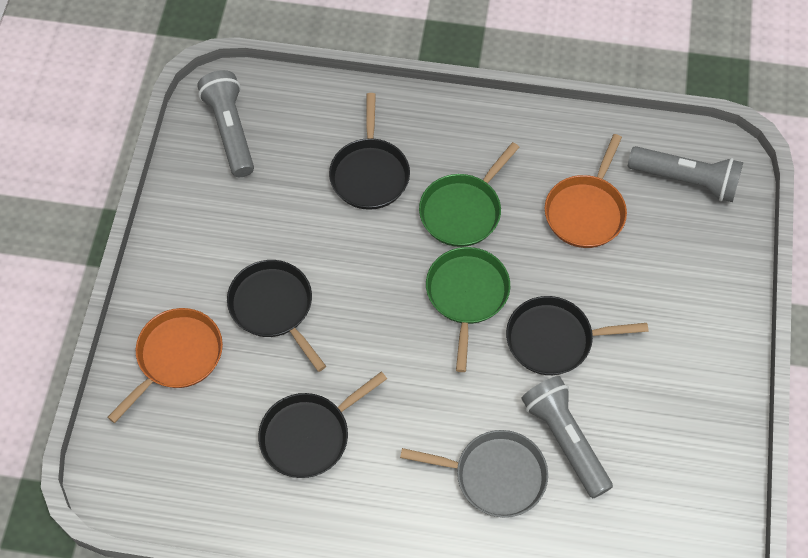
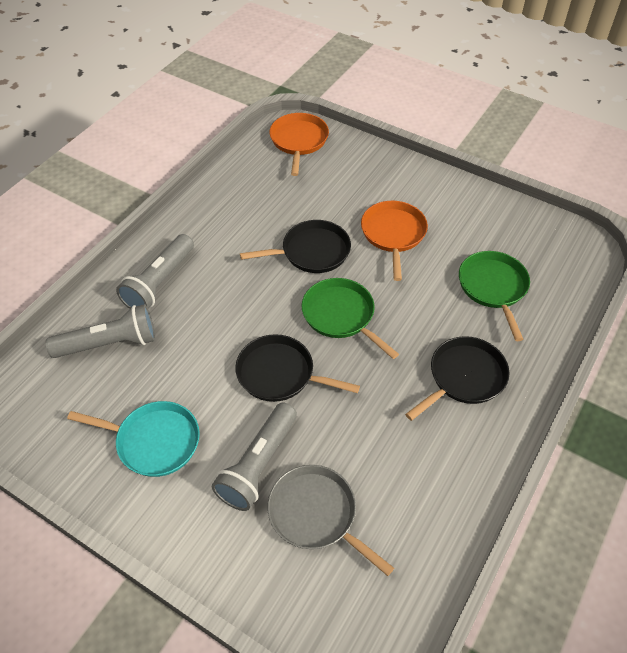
black pan: 4 -> 3
turquoise pan: 0 -> 1

